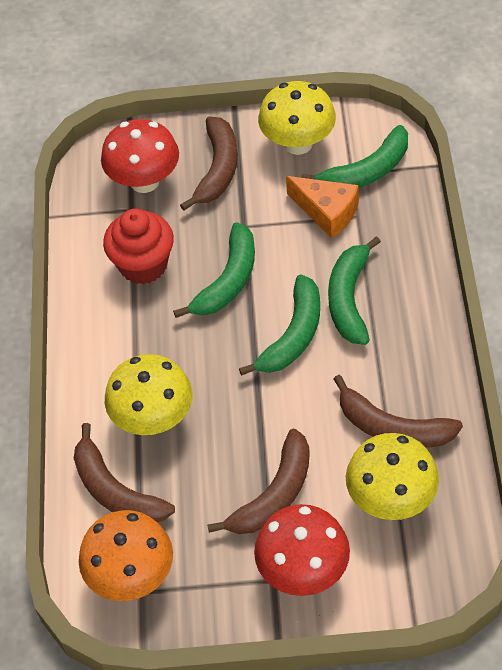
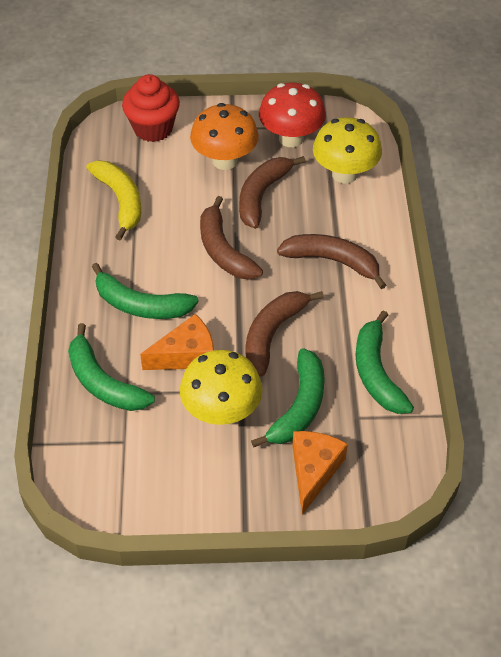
orange cheese: 1 -> 2
red mushroom: 2 -> 1
yellow banana: 0 -> 1
yellow mushroom: 3 -> 2

